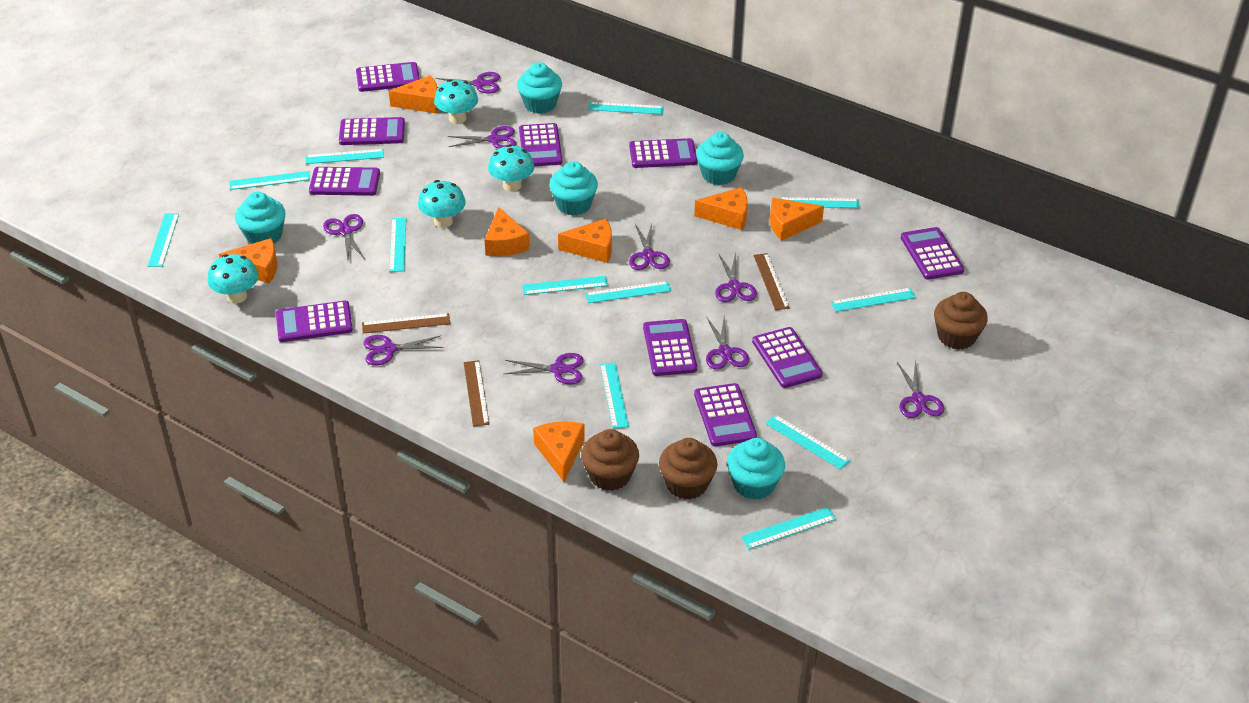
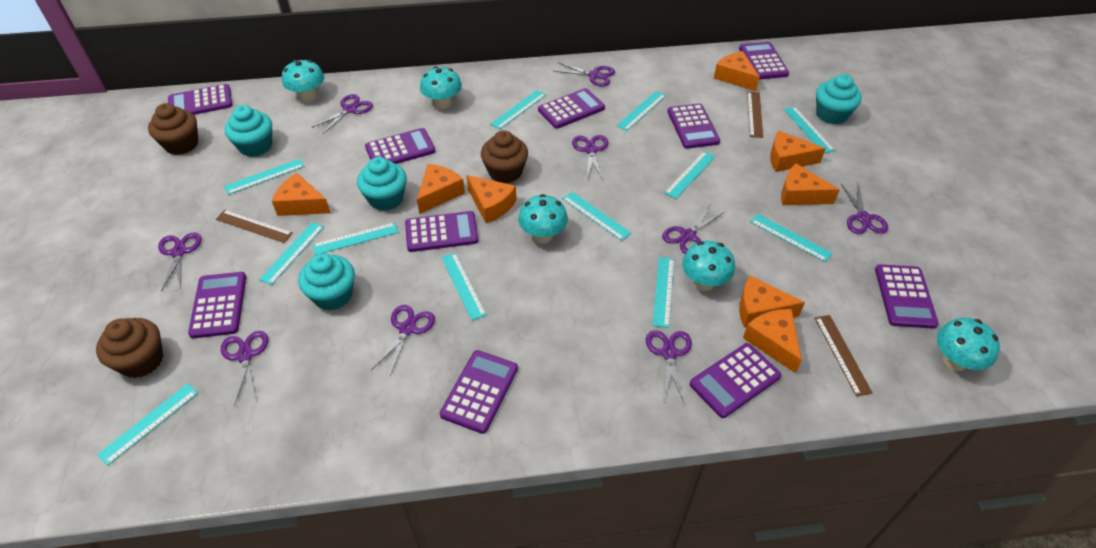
orange cheese: 7 -> 8
turquoise cupcake: 5 -> 4
turquoise mushroom: 4 -> 5

